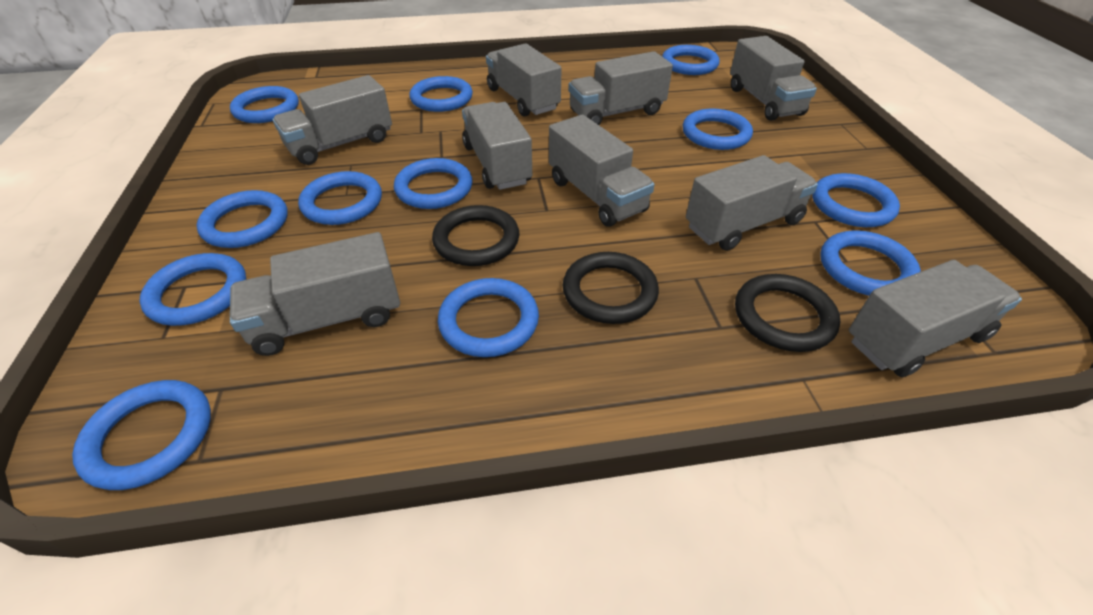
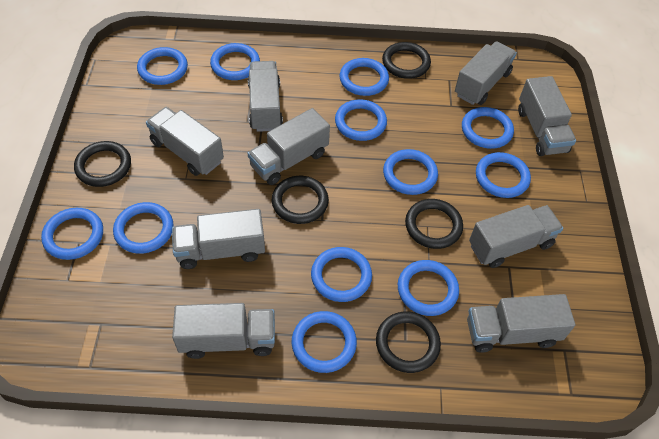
black ring: 3 -> 5

